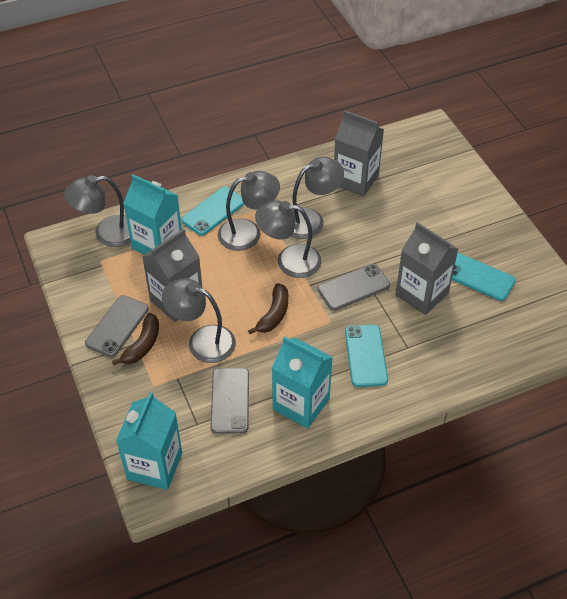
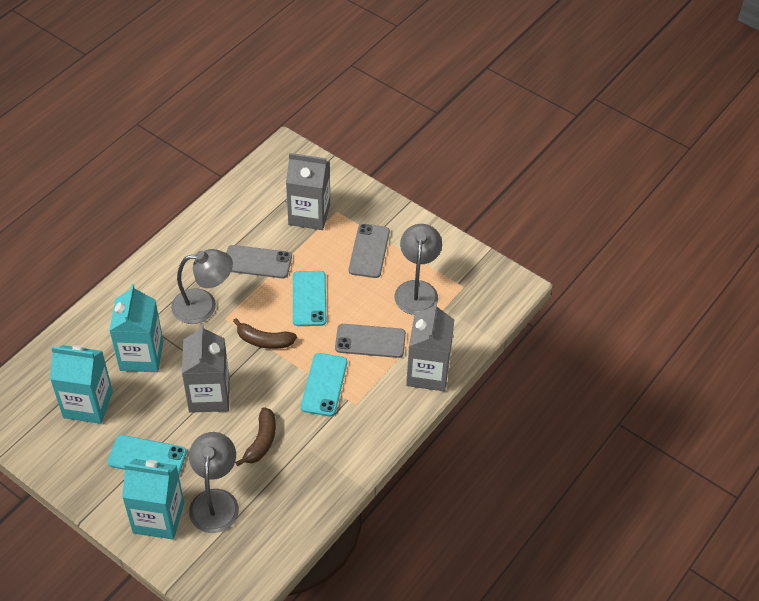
grey lamp: 5 -> 3

